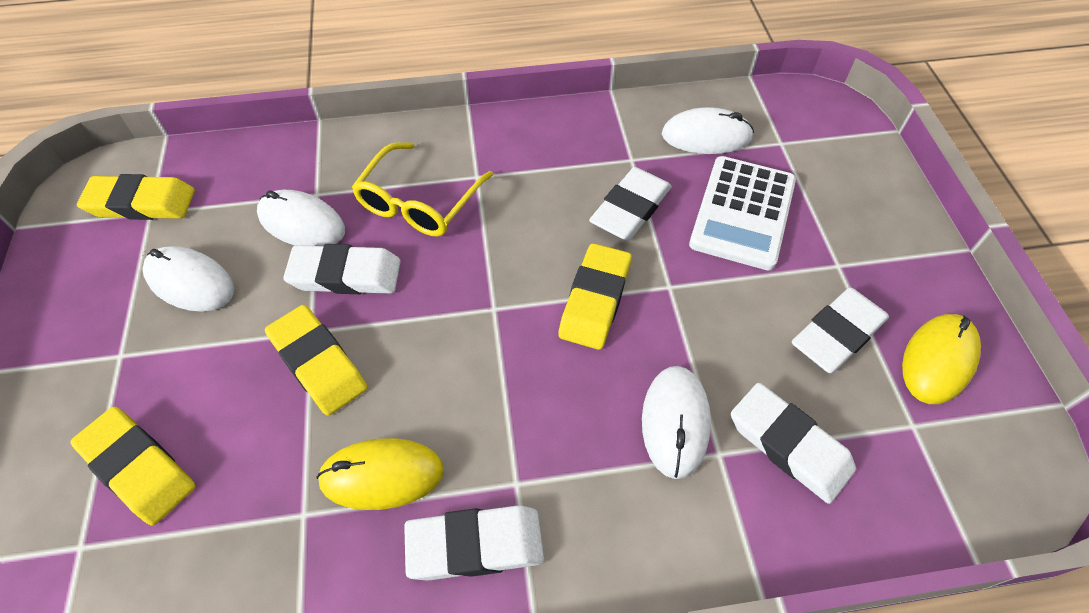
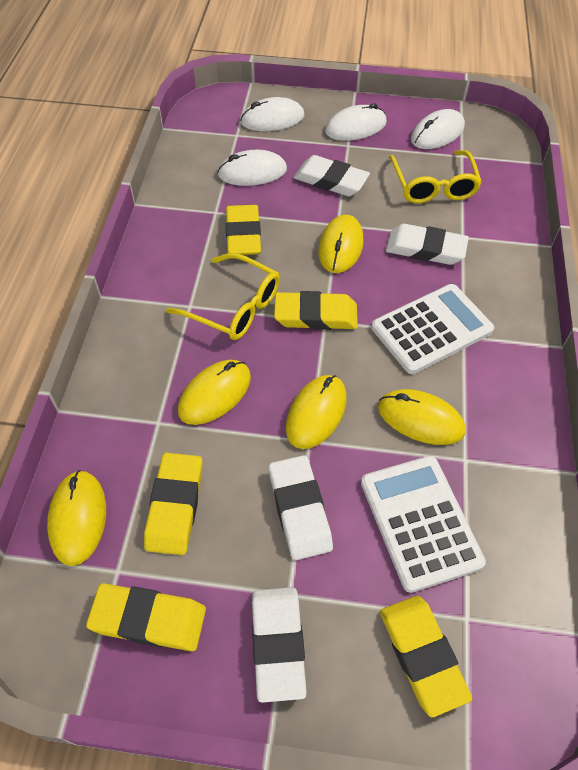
white calculator: 1 -> 2
white eraser: 5 -> 4
yellow eraser: 4 -> 5
yellow glasses: 1 -> 2
yellow mouse: 2 -> 5

